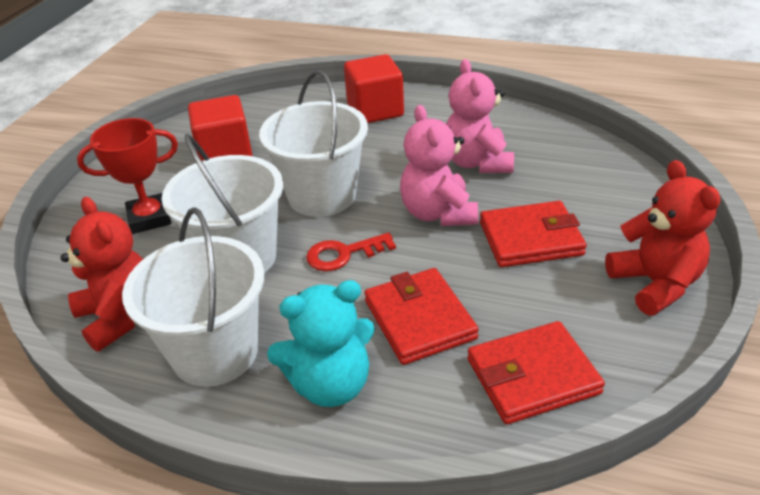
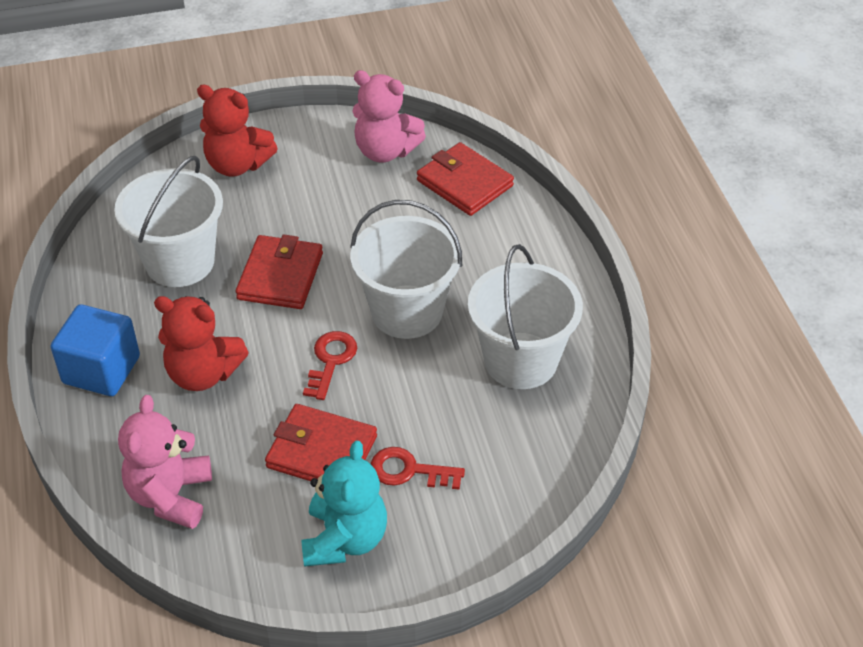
blue cube: 0 -> 1
red cube: 2 -> 0
red key: 1 -> 2
red trophy: 1 -> 0

